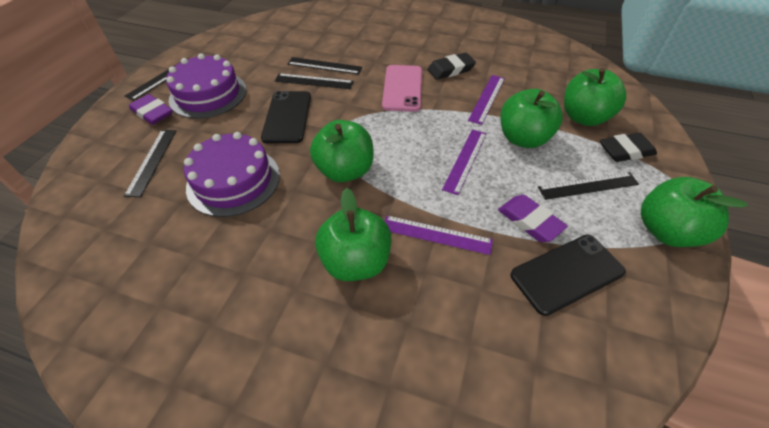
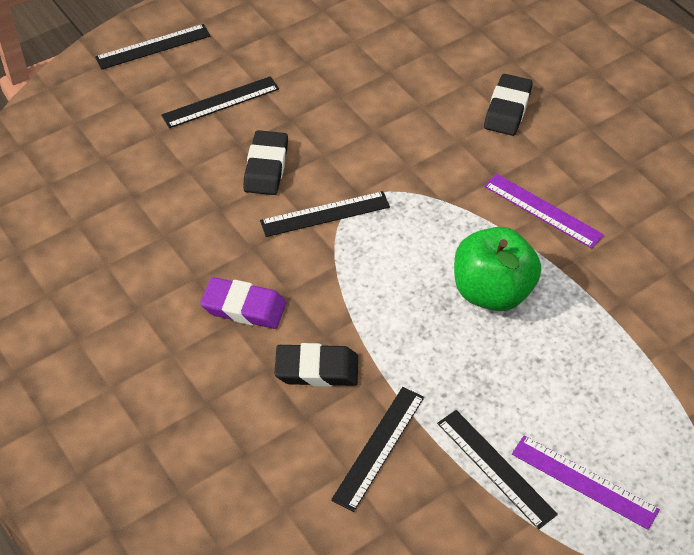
black eraser: 2 -> 3
black phone: 2 -> 0
green apple: 5 -> 1
pink phone: 1 -> 0
purple cake: 2 -> 0
purple eraser: 2 -> 1
purple ruler: 3 -> 2

